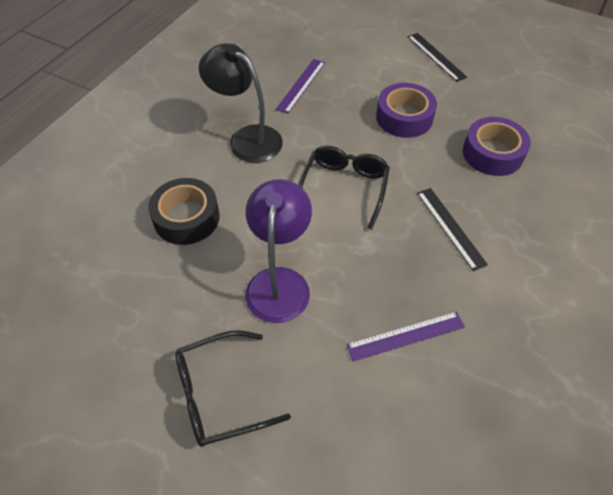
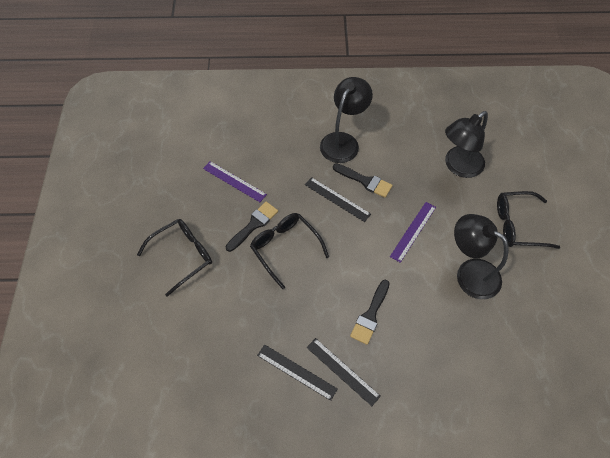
black brush: 0 -> 3
black glasses: 2 -> 3
black lamp: 1 -> 3
black ruler: 2 -> 3
black tape: 1 -> 0
purple lamp: 1 -> 0
purple tape: 2 -> 0

